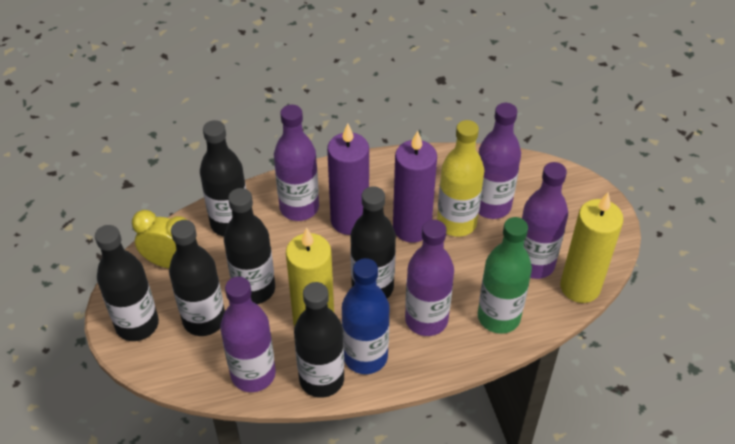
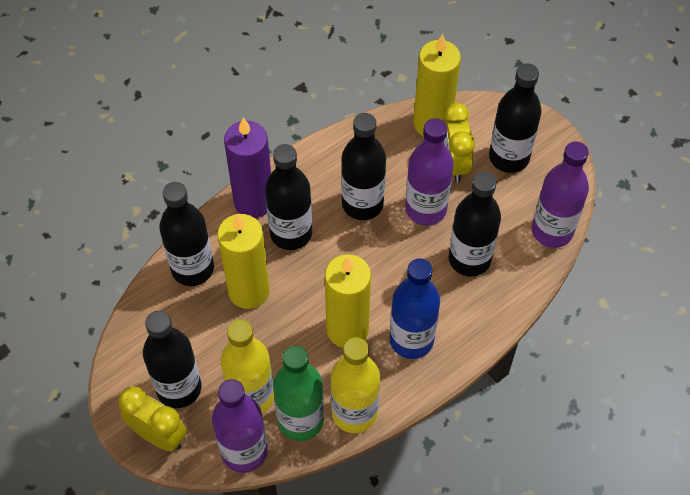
purple bottle: 5 -> 3
purple candle: 2 -> 1
yellow bottle: 1 -> 2
yellow candle: 2 -> 3
yellow clock: 1 -> 2

